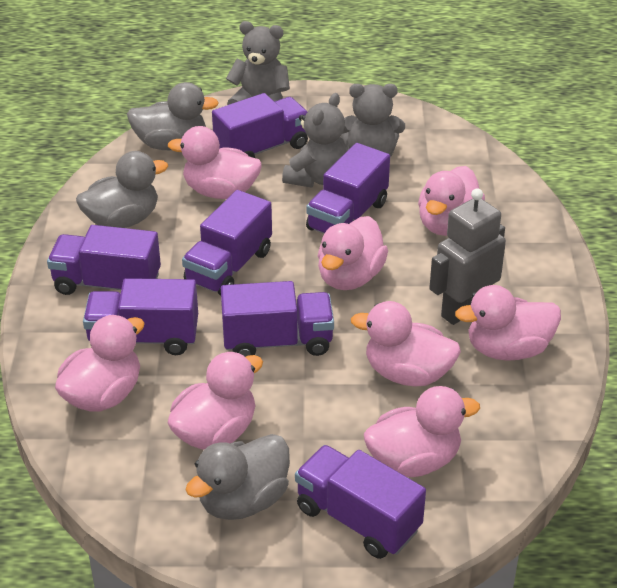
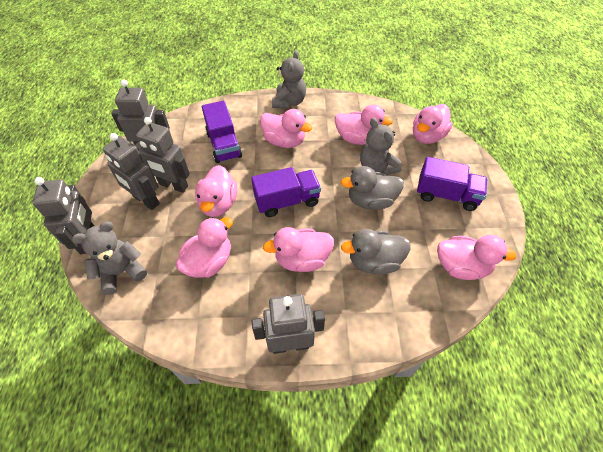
grey duck: 3 -> 2
grey robot: 1 -> 5
pink duck: 8 -> 7
purple truck: 7 -> 3

